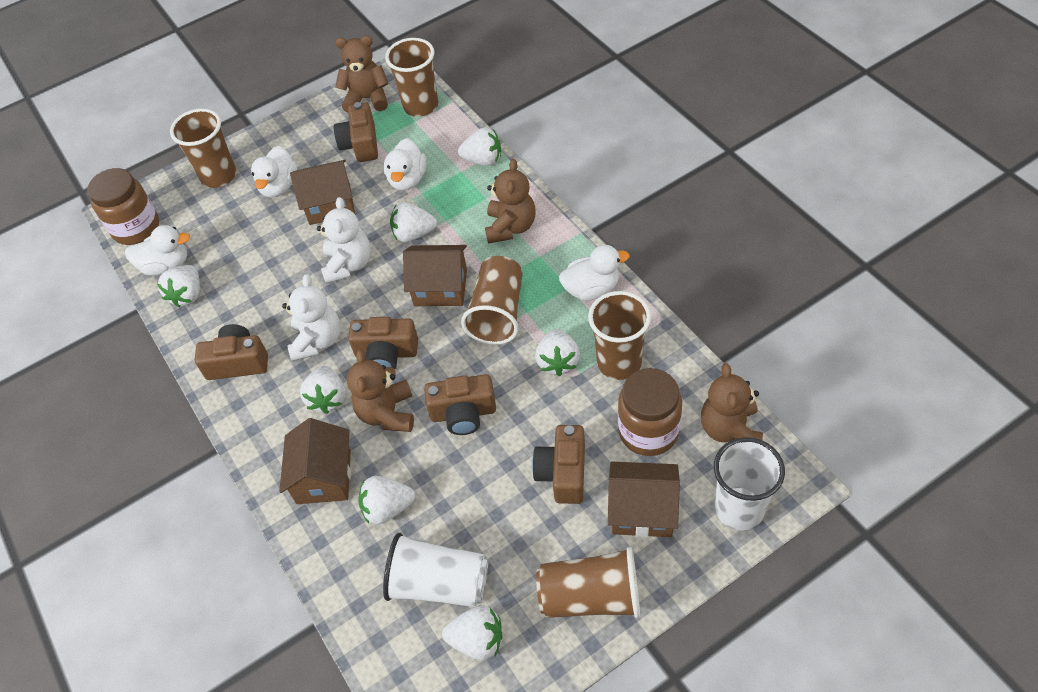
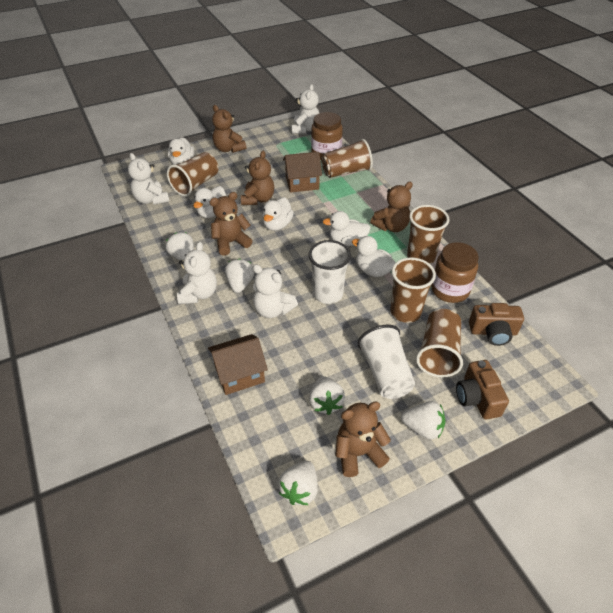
brown camera: 5 -> 2
brown house: 4 -> 2
brown teddy bear: 4 -> 5
white duck: 4 -> 5
white strawberry: 7 -> 5
white teddy bear: 2 -> 4

